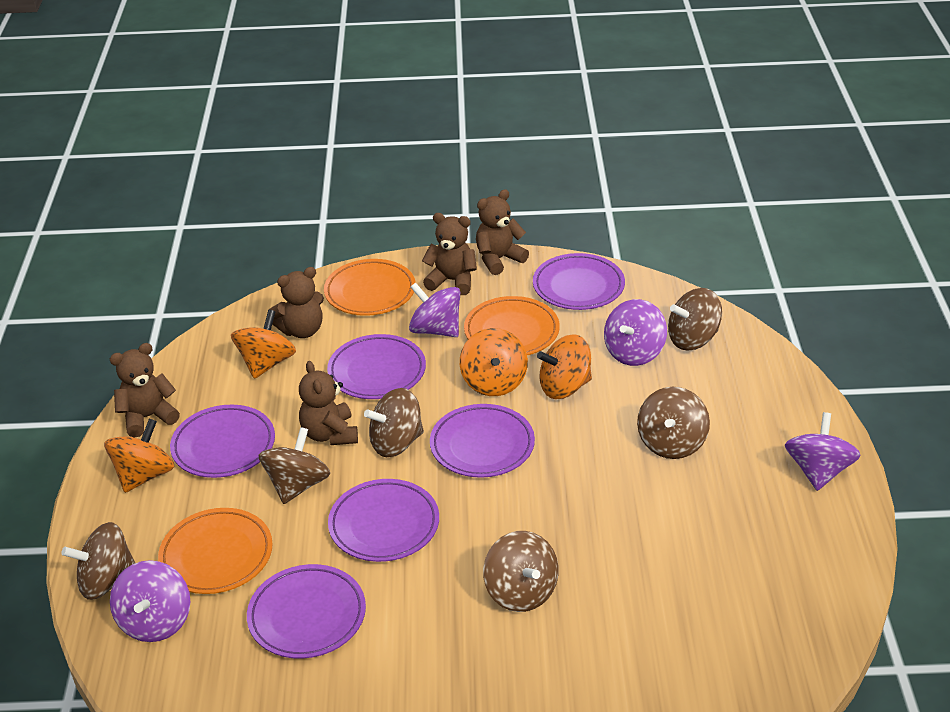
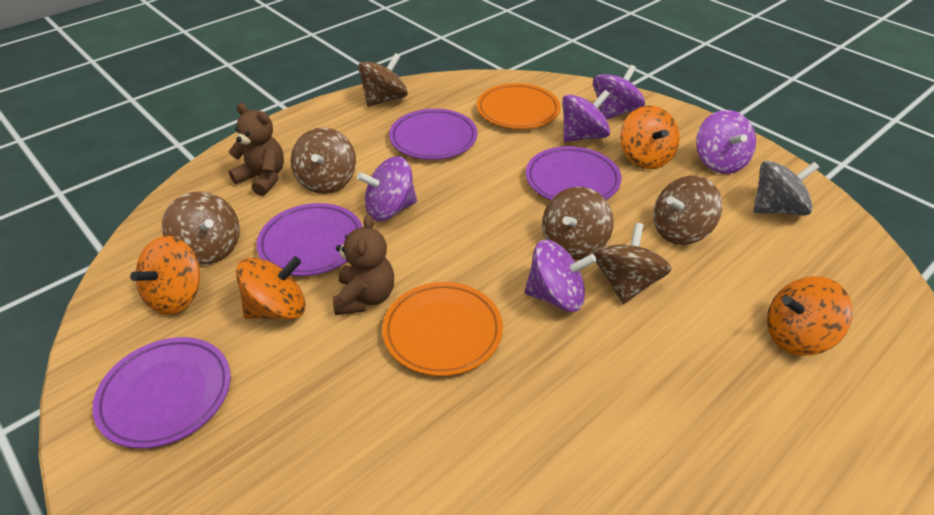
brown teddy bear: 5 -> 2
grey spinning top: 0 -> 1
orange plate: 3 -> 2
purple plate: 6 -> 4
purple spinning top: 4 -> 5

